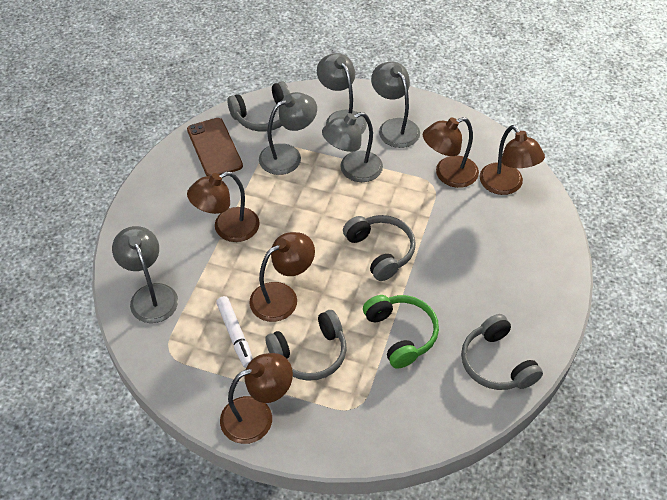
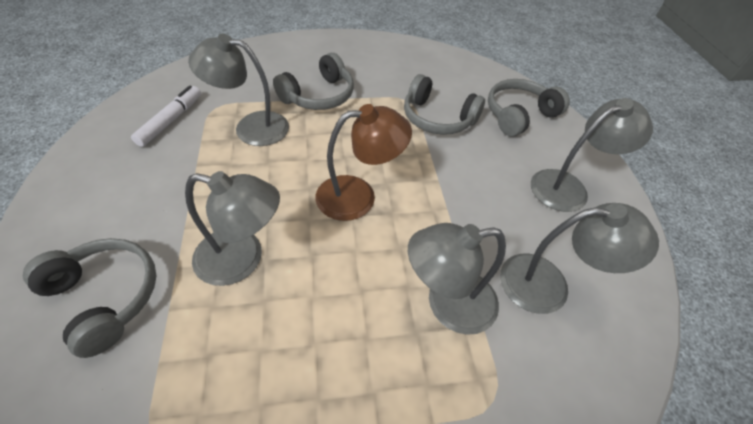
brown lamp: 5 -> 1
brown phone: 1 -> 0
green headphones: 1 -> 0

